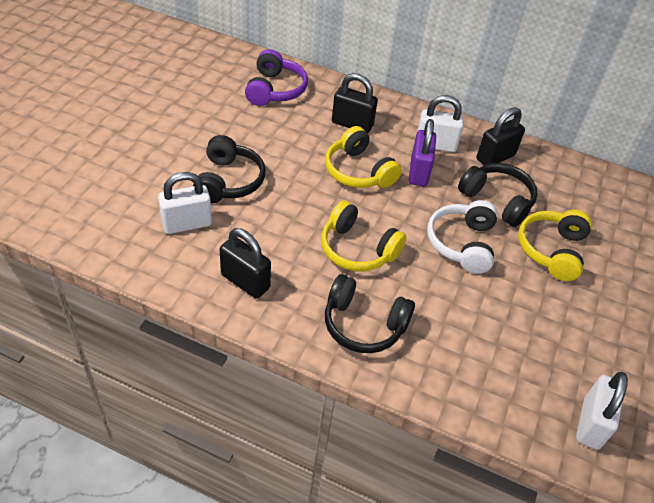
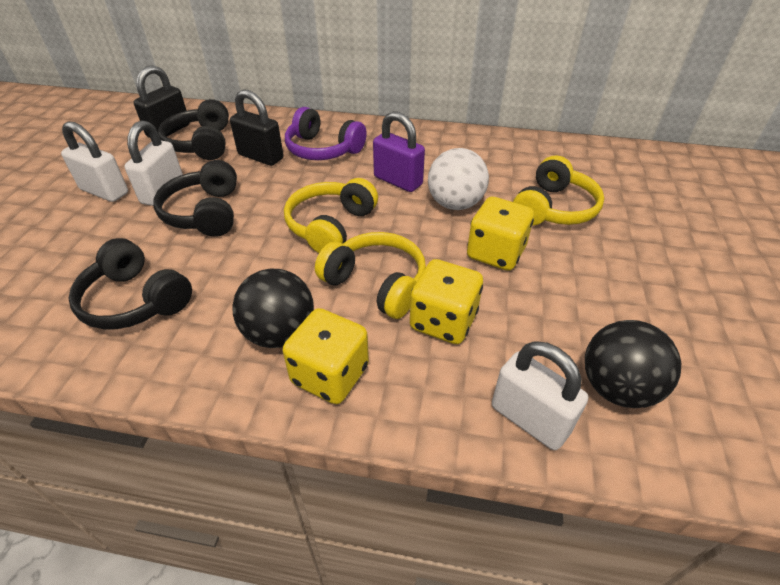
black ball: 0 -> 2
black padlock: 3 -> 2
white ball: 0 -> 1
white headphones: 1 -> 0
yellow dice: 0 -> 3

